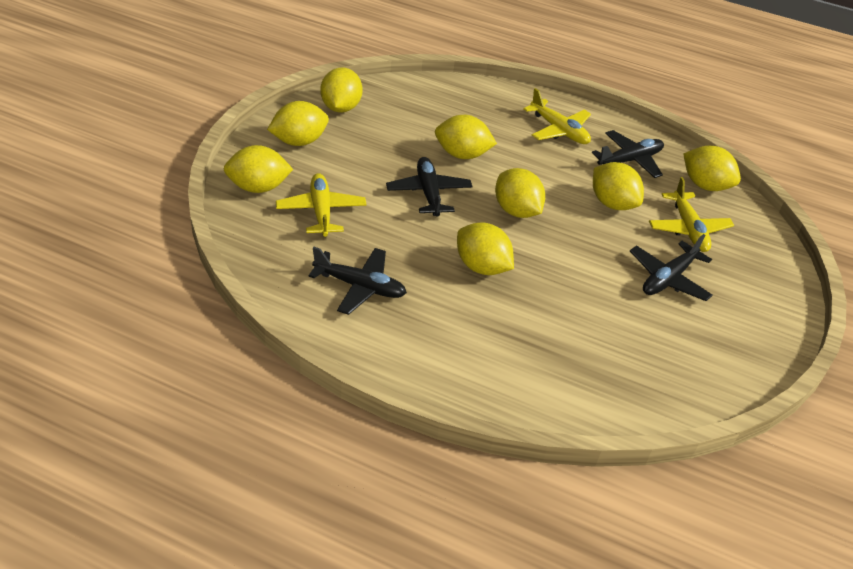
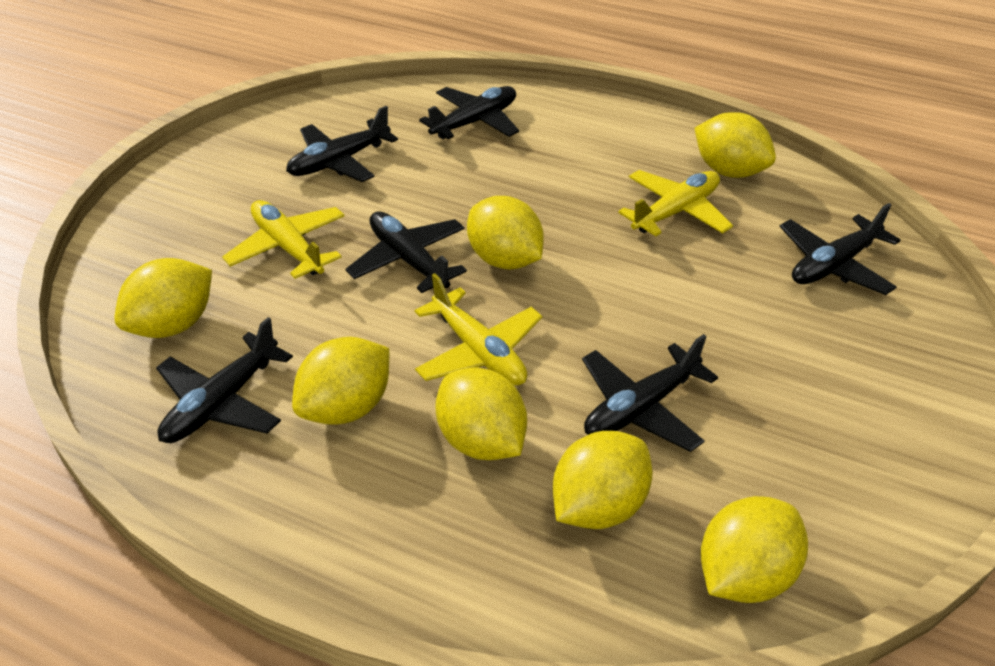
black plane: 4 -> 6
yellow lemon: 8 -> 7

